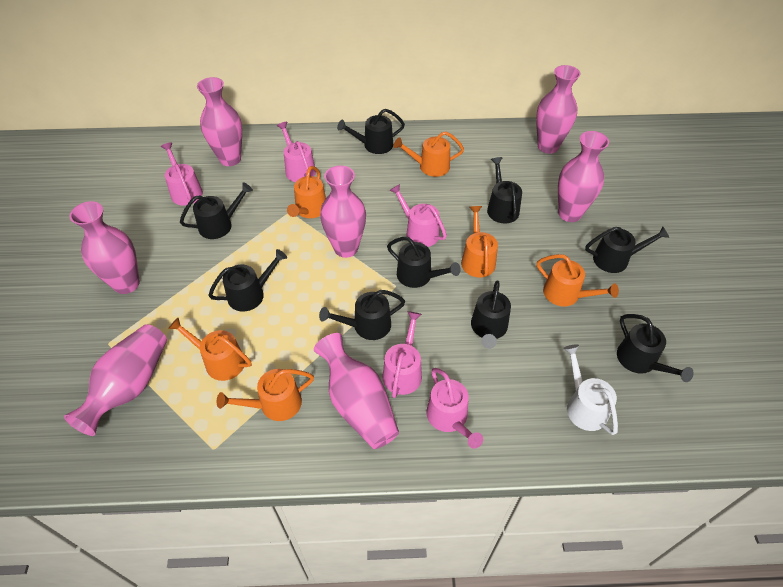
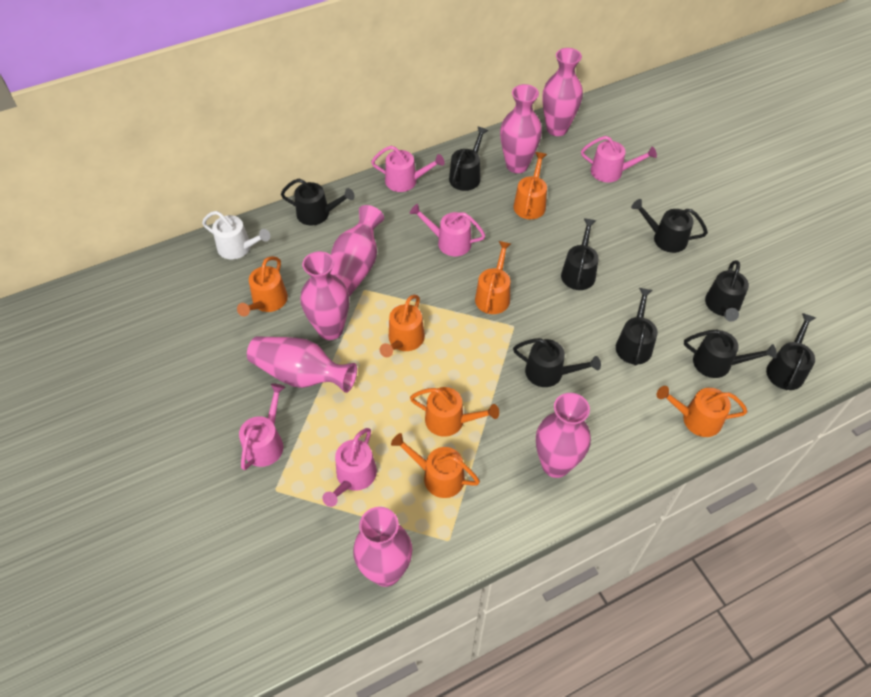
orange watering can: 6 -> 7

